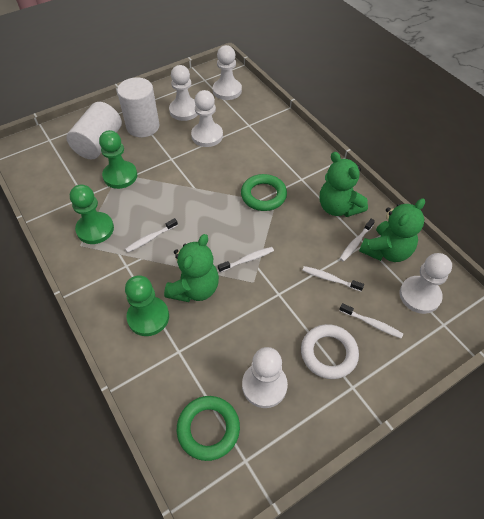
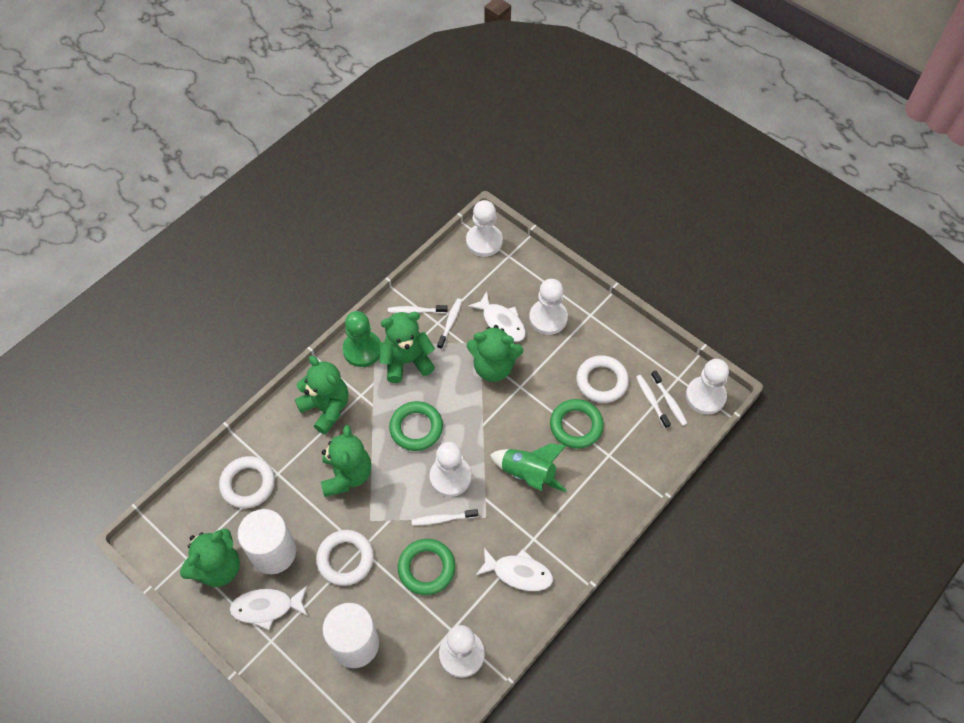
green pawn: 3 -> 1
green ring: 2 -> 3
green rocket: 0 -> 1
green teddy bear: 3 -> 5
white fish: 0 -> 3
white ring: 1 -> 3

